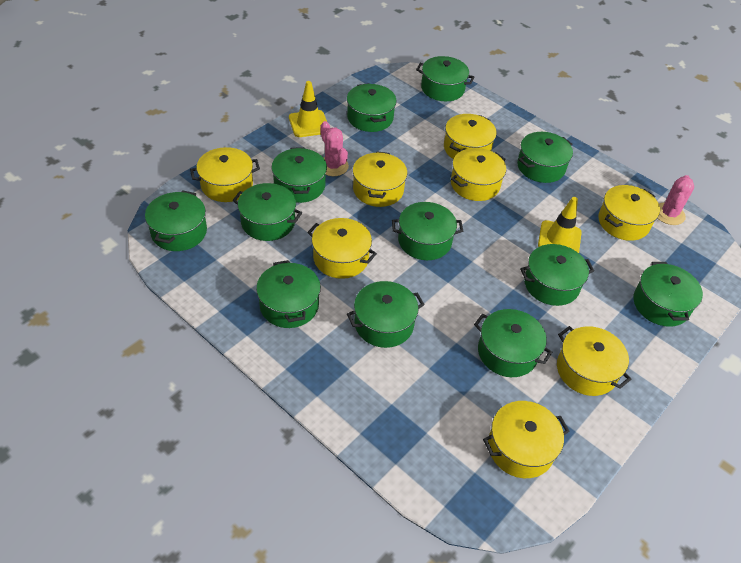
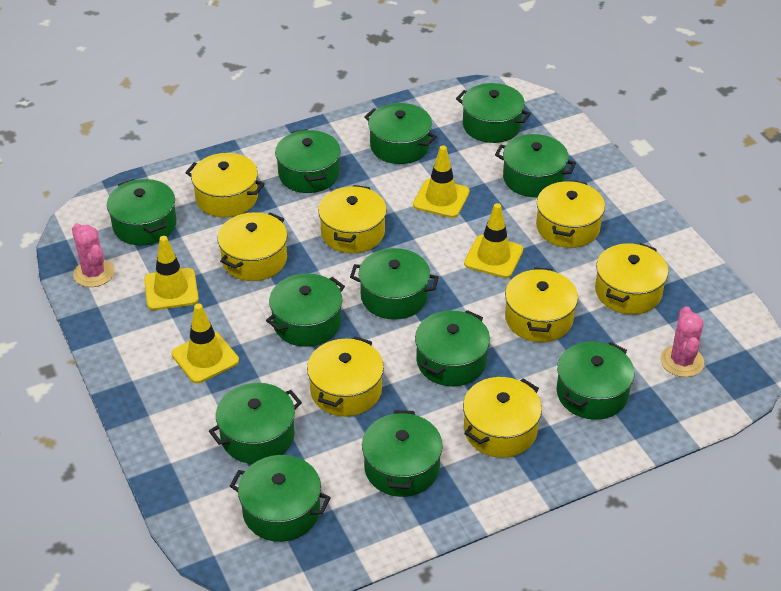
yellow traffic cone: 2 -> 4

